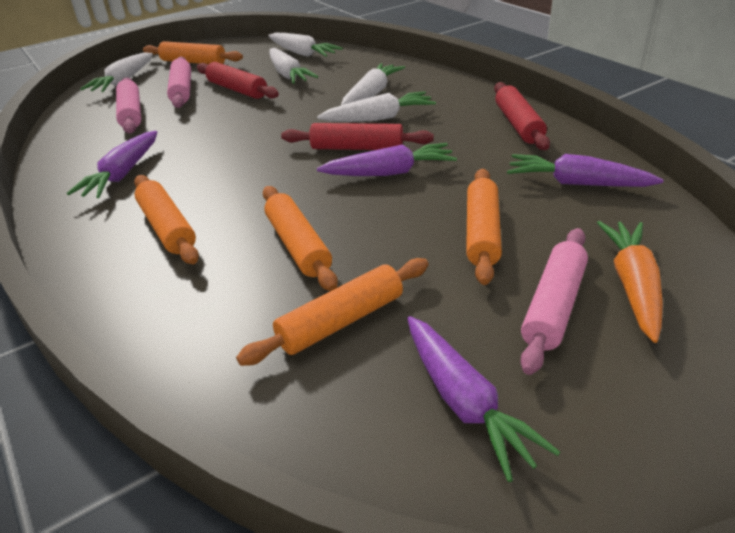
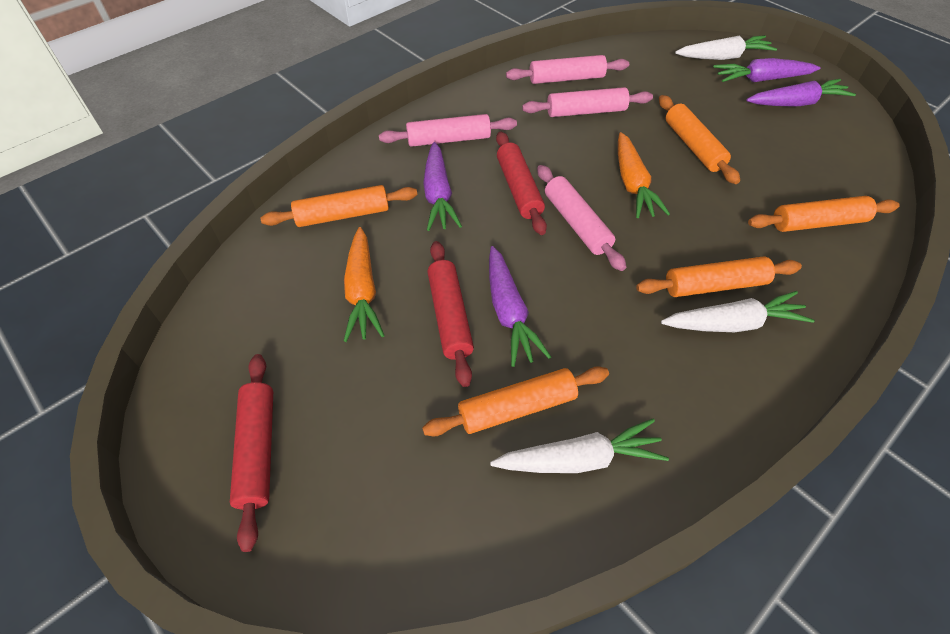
orange carrot: 1 -> 2
pink rolling pin: 3 -> 4
white carrot: 5 -> 3

